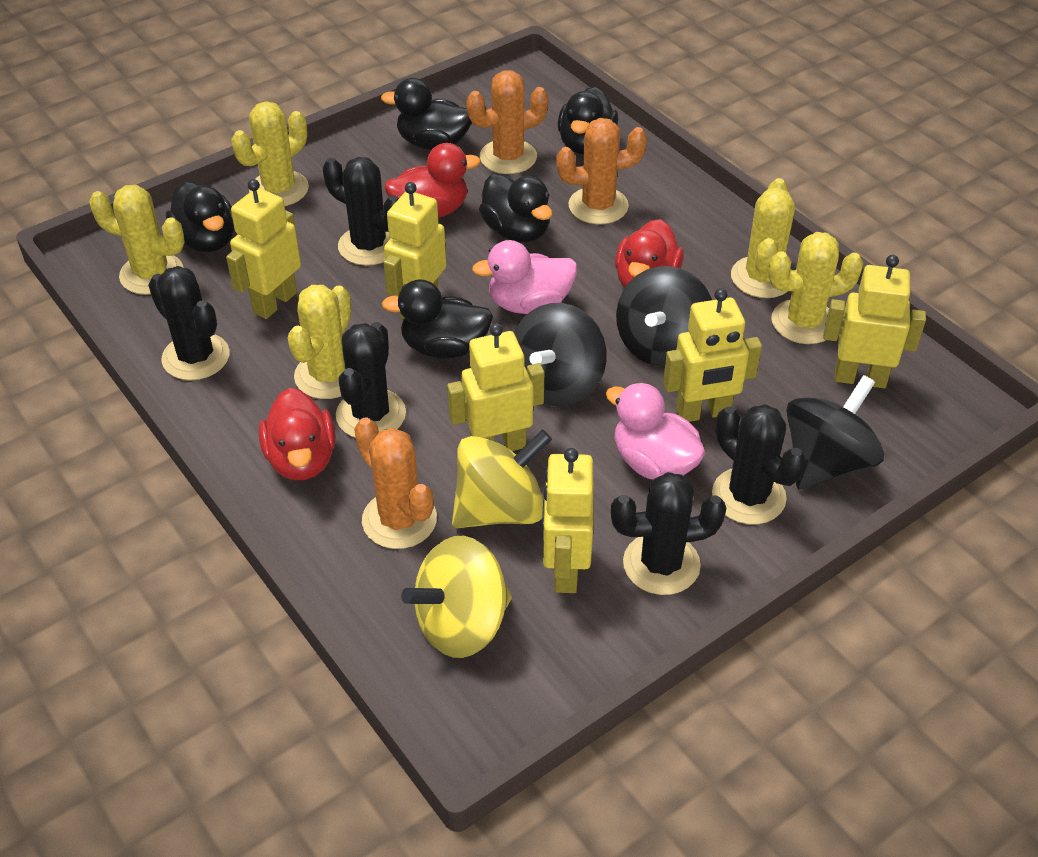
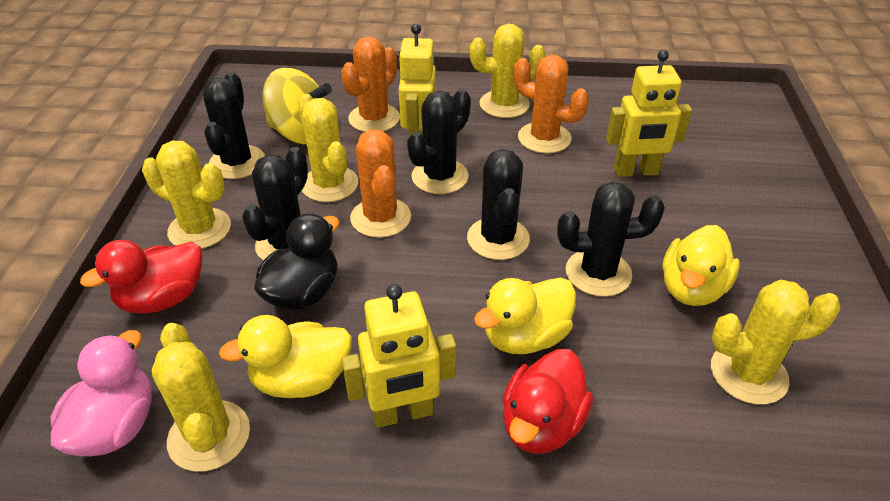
black duck: 5 -> 1
black spinning top: 3 -> 0
pink duck: 2 -> 1
red duck: 3 -> 2
yellow duck: 0 -> 3
yellow robot: 6 -> 3
yellow spinning top: 2 -> 1

